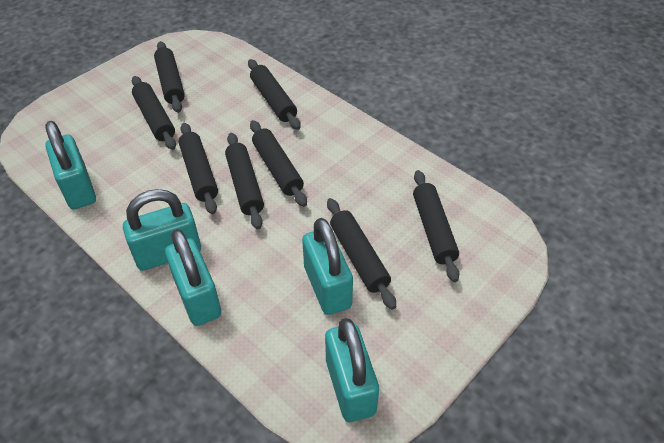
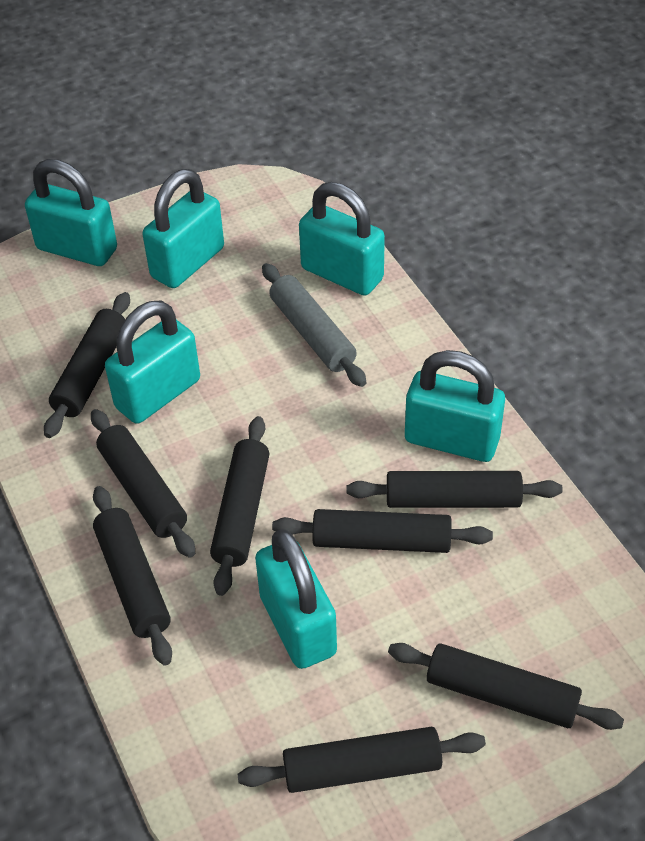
grey rolling pin: 0 -> 1
turquoise padlock: 5 -> 6

